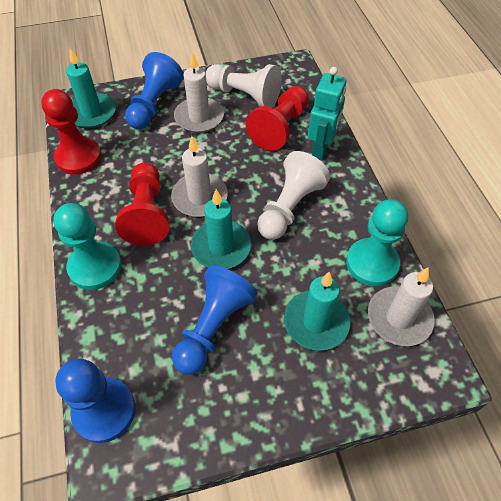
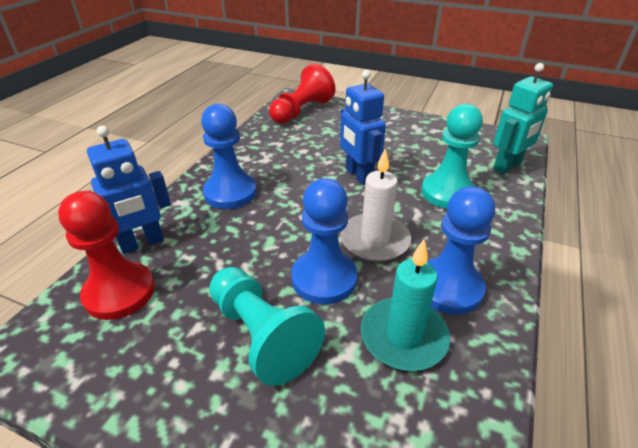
blue robot: 0 -> 2
red pawn: 3 -> 2
turquoise candle: 3 -> 1
white candle: 3 -> 1
white pawn: 2 -> 0

